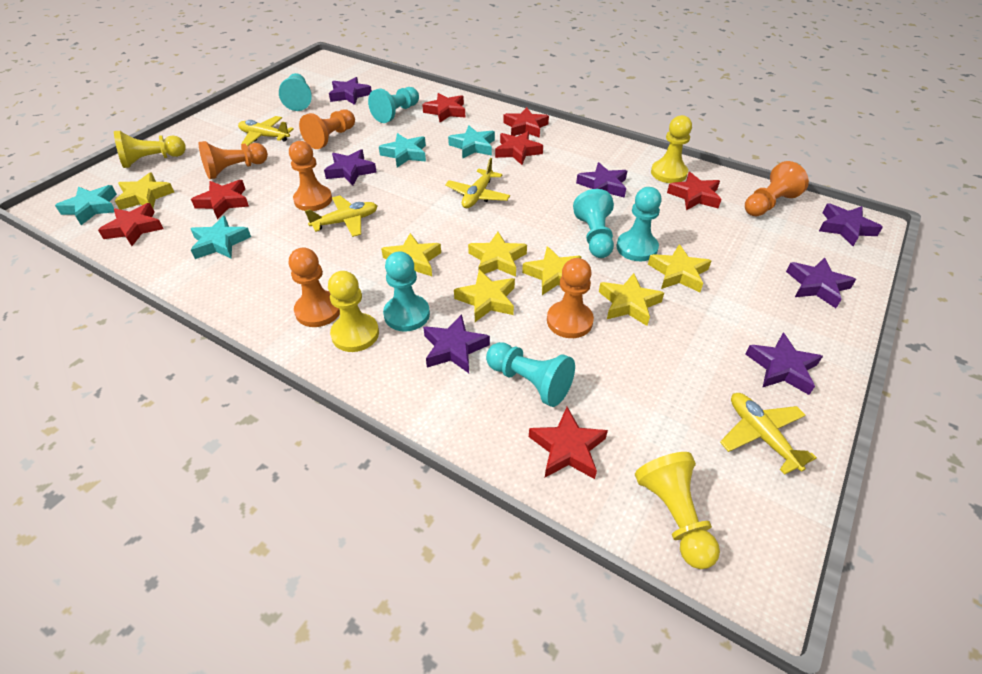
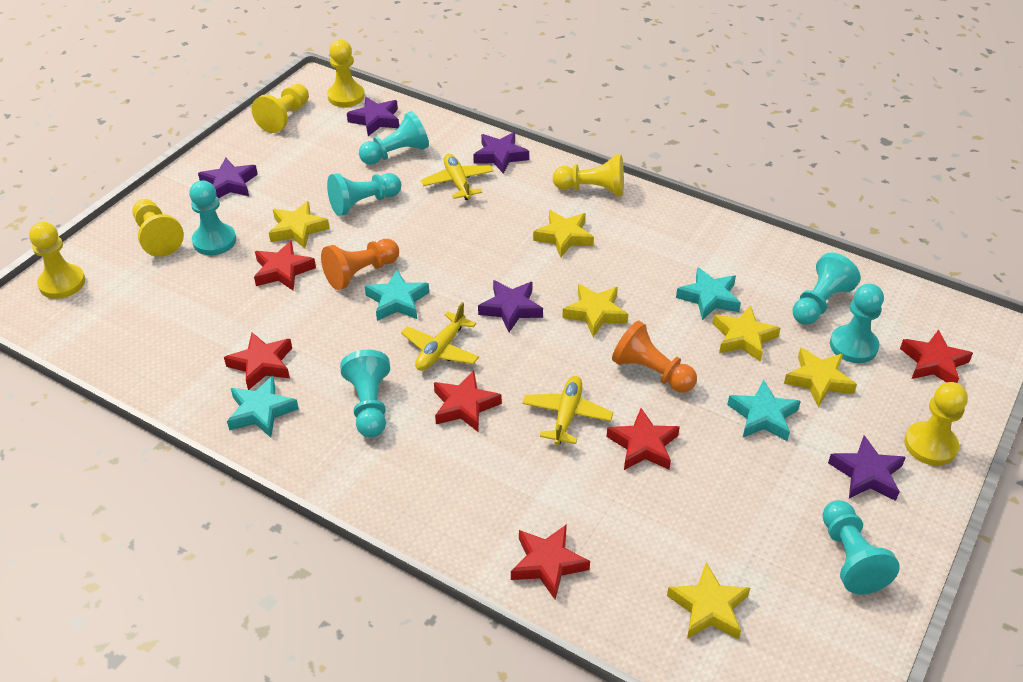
orange pawn: 6 -> 2
purple star: 7 -> 5
red star: 7 -> 6
turquoise pawn: 6 -> 7
yellow pawn: 4 -> 6
yellow plane: 4 -> 3
yellow star: 7 -> 6

